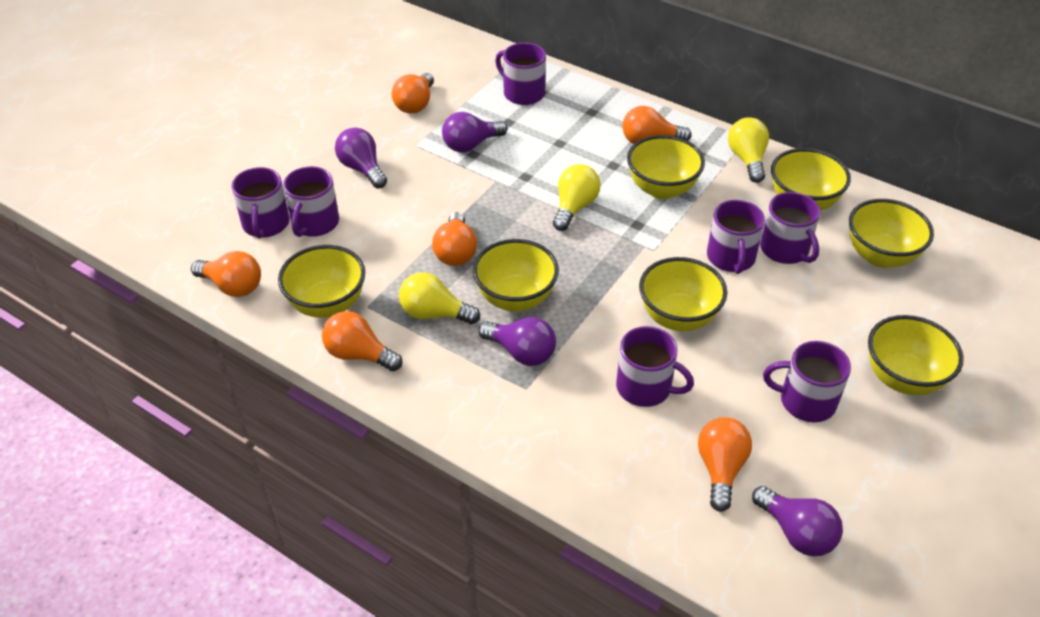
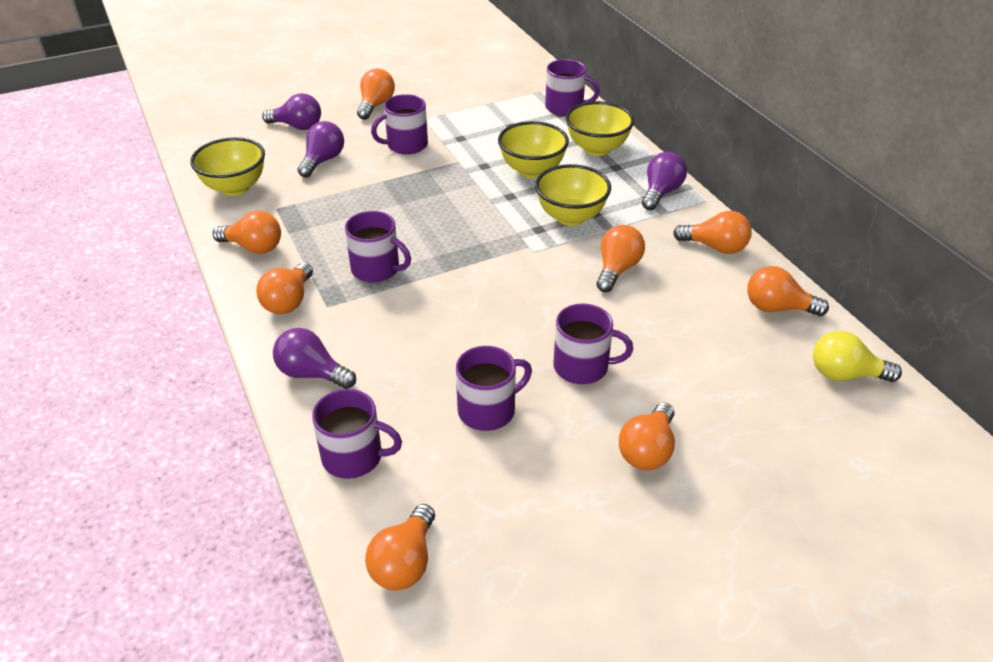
orange light bulb: 6 -> 8
purple mug: 7 -> 6
yellow bowl: 7 -> 4
yellow light bulb: 3 -> 1

